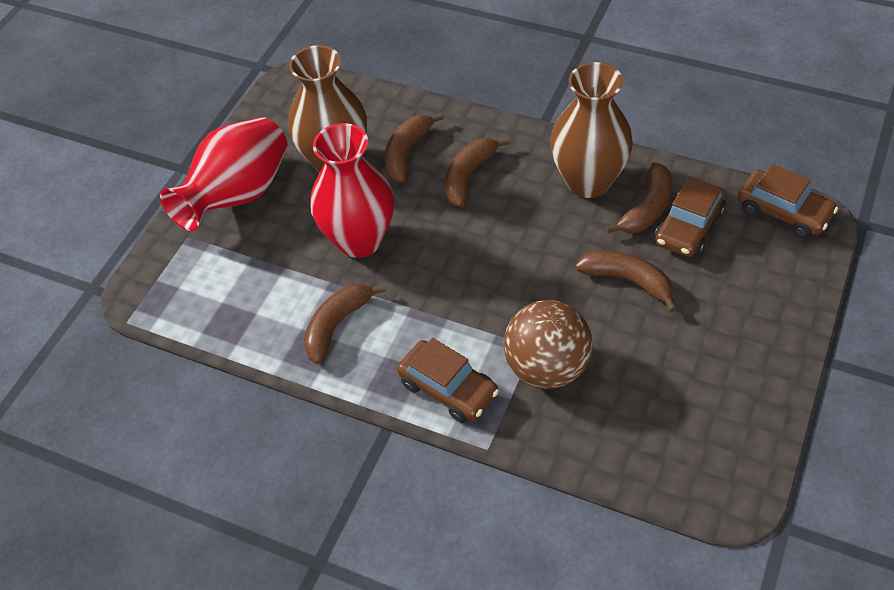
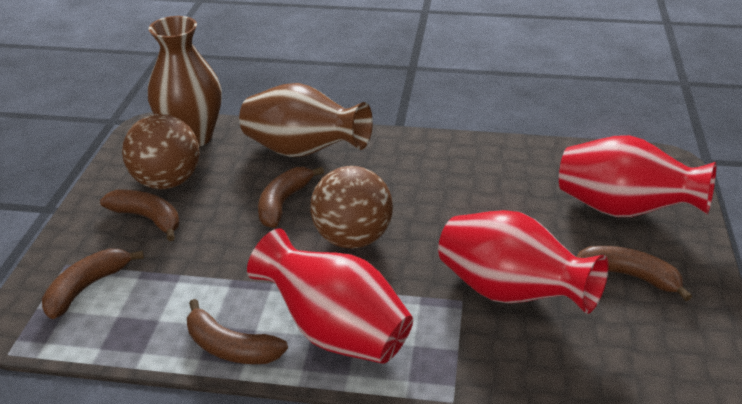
brown ball: 1 -> 2
brown car: 3 -> 0
red vase: 2 -> 3

